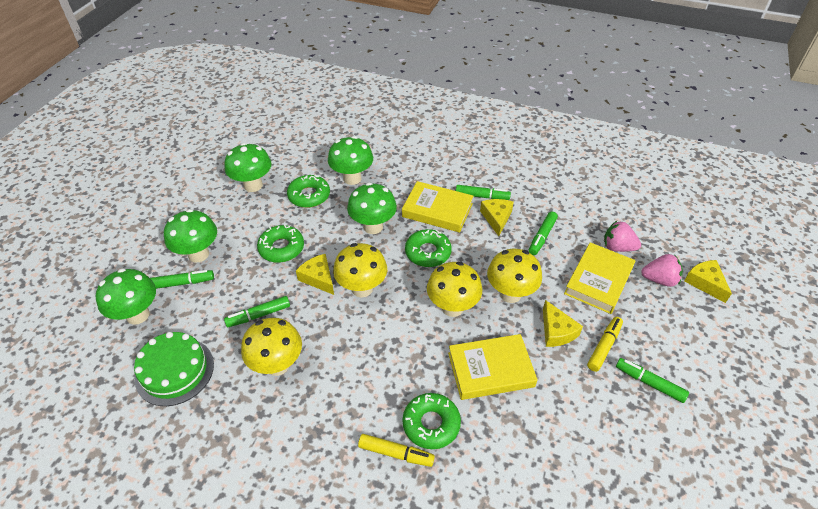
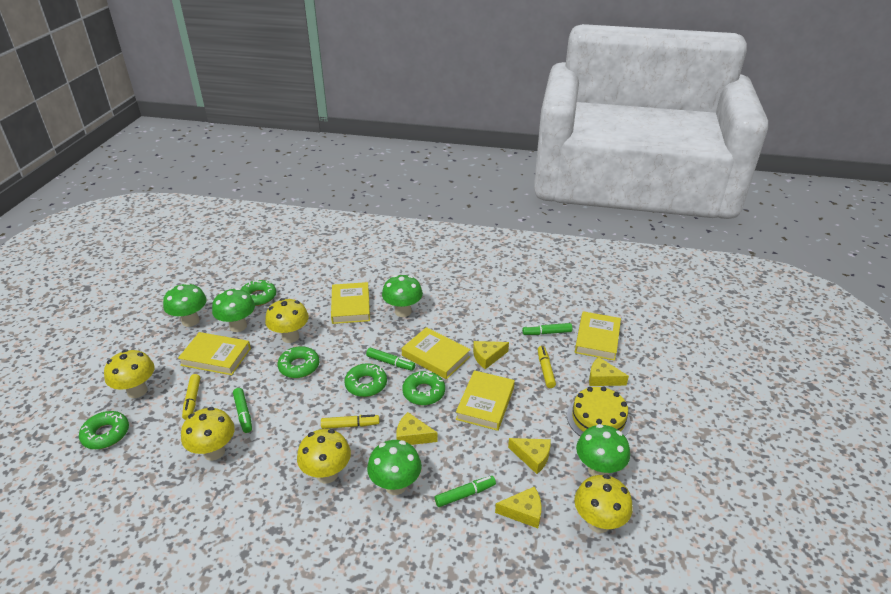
green cake: 1 -> 0
green donut: 4 -> 5
green marker: 5 -> 4
pink strawberry: 2 -> 0
yellow book: 3 -> 5
yellow cake: 0 -> 1
yellow cheese: 4 -> 5
yellow marker: 2 -> 3
yellow mushroom: 4 -> 5

